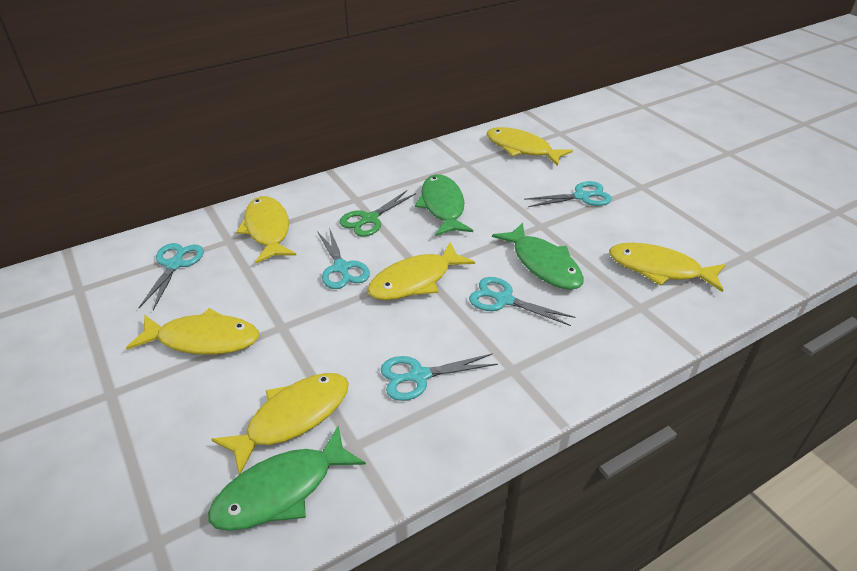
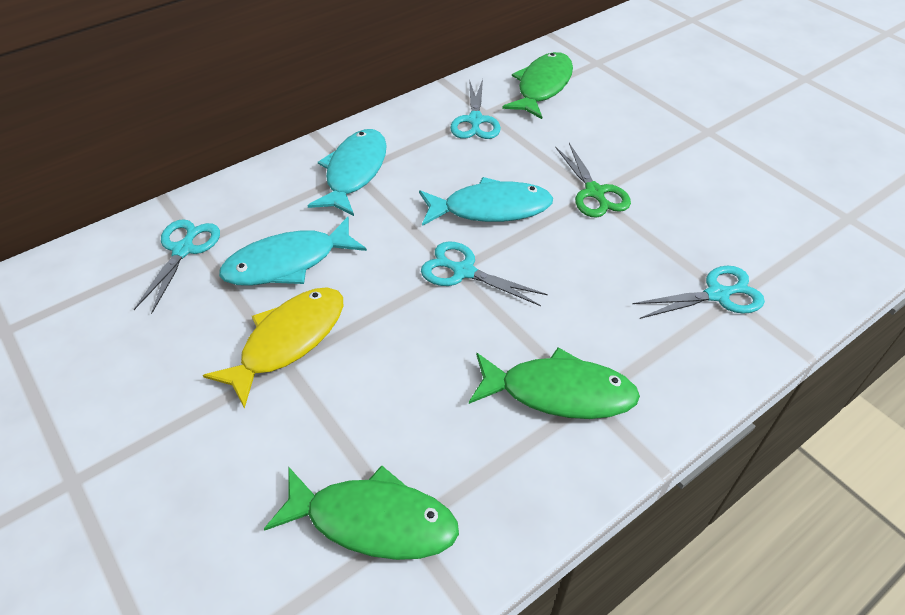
turquoise fish: 0 -> 3
turquoise scissors: 5 -> 4
yellow fish: 6 -> 1

